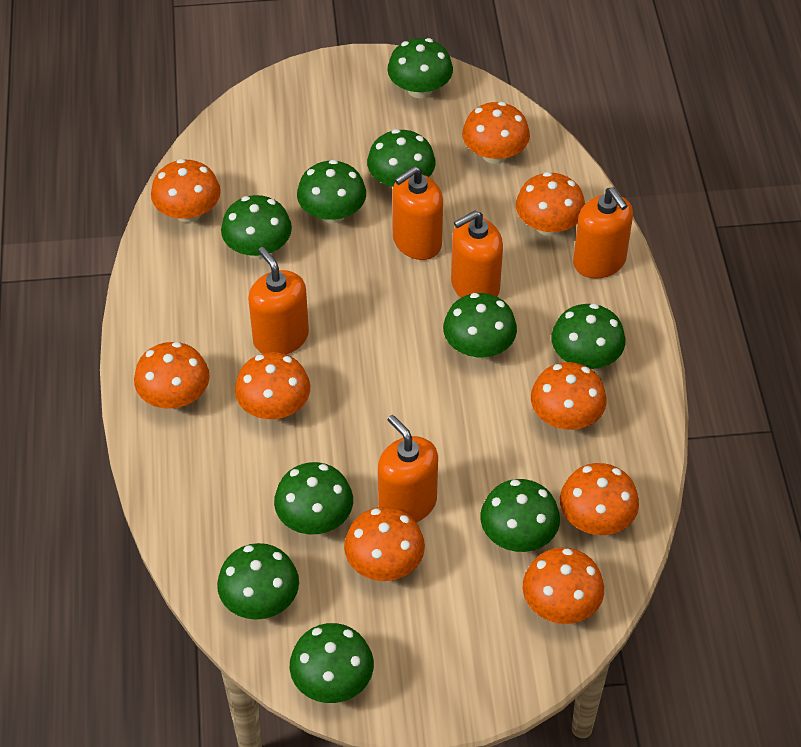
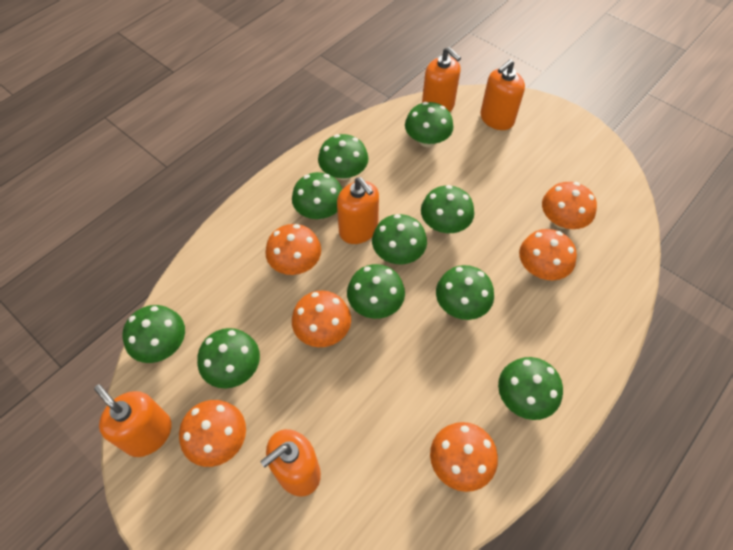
orange mushroom: 9 -> 6

